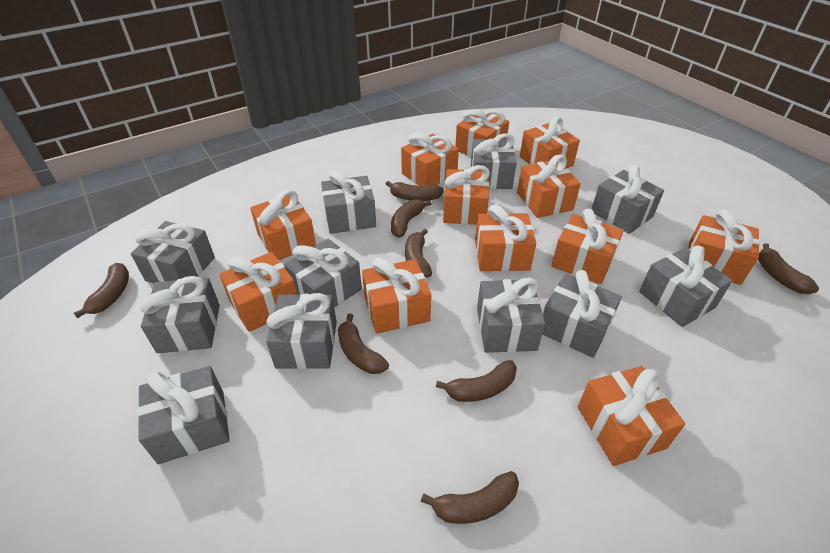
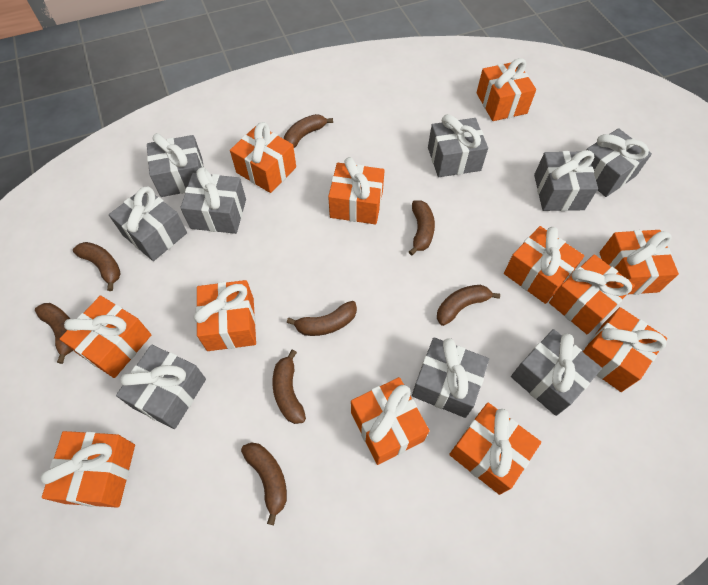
grey gift: 11 -> 9

